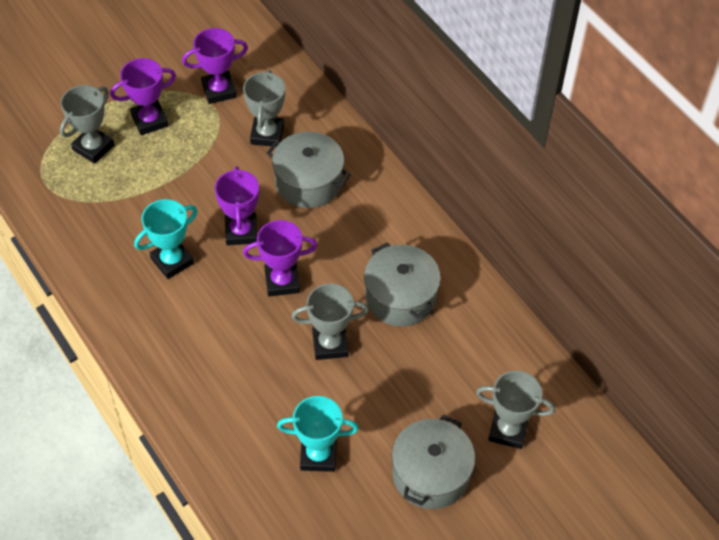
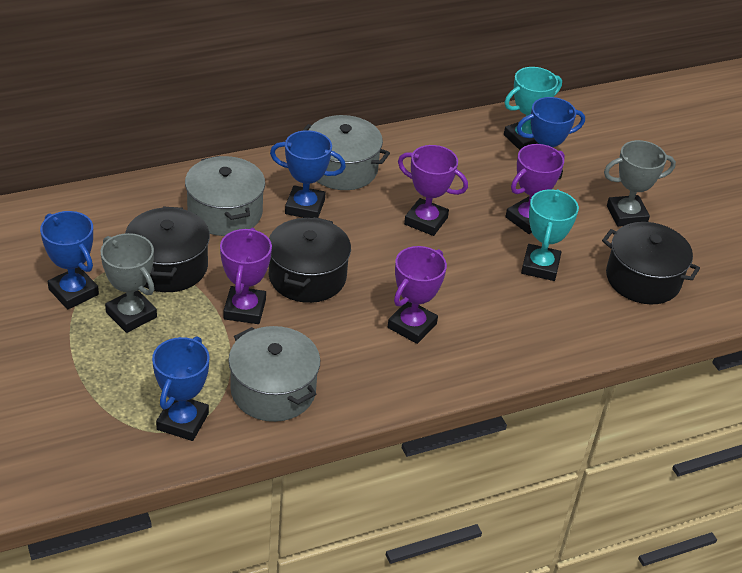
black pot: 0 -> 3
blue trophy: 0 -> 4
grey trophy: 4 -> 2

